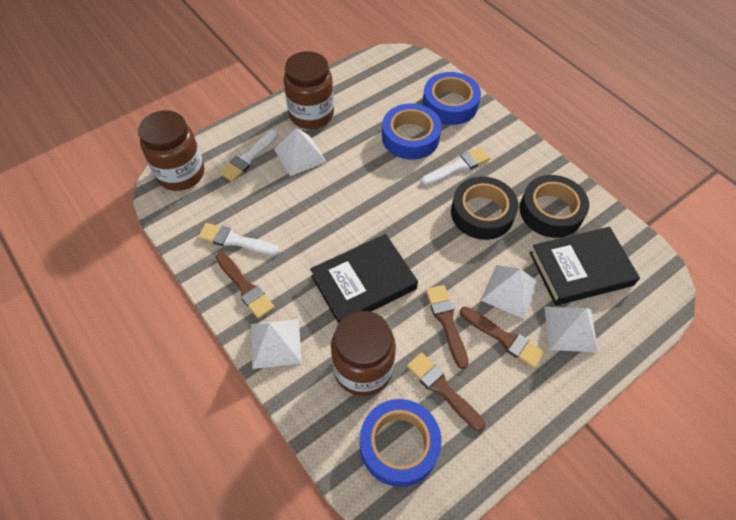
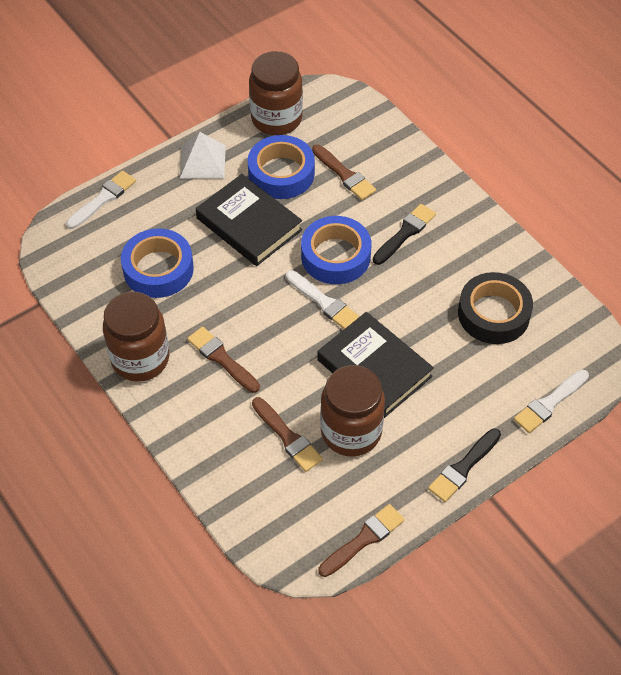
black brush: 0 -> 2
black tape: 2 -> 1
white pyramid: 4 -> 1

